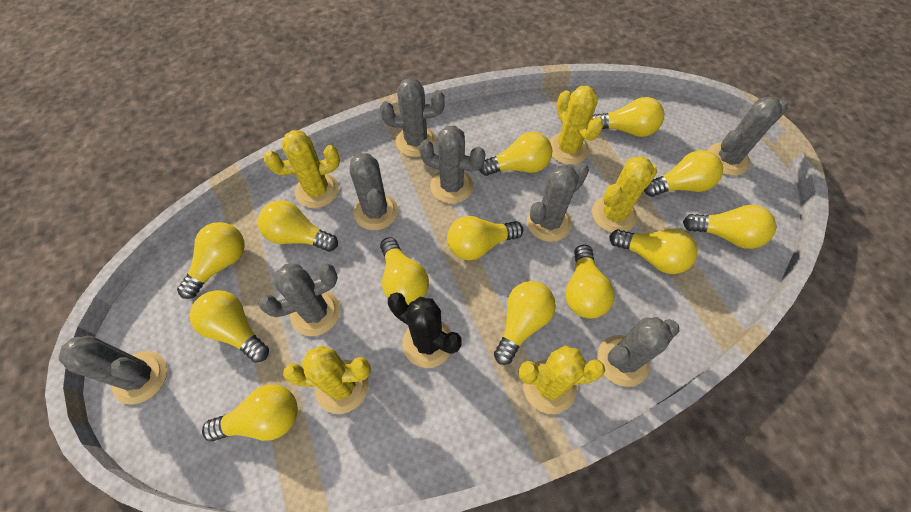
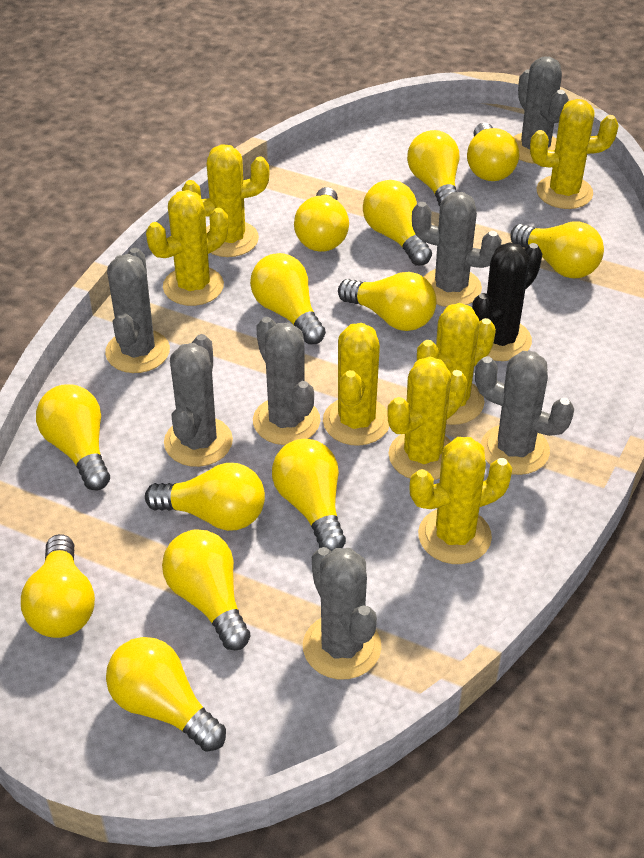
grey cactus: 8 -> 7
yellow cactus: 5 -> 7

